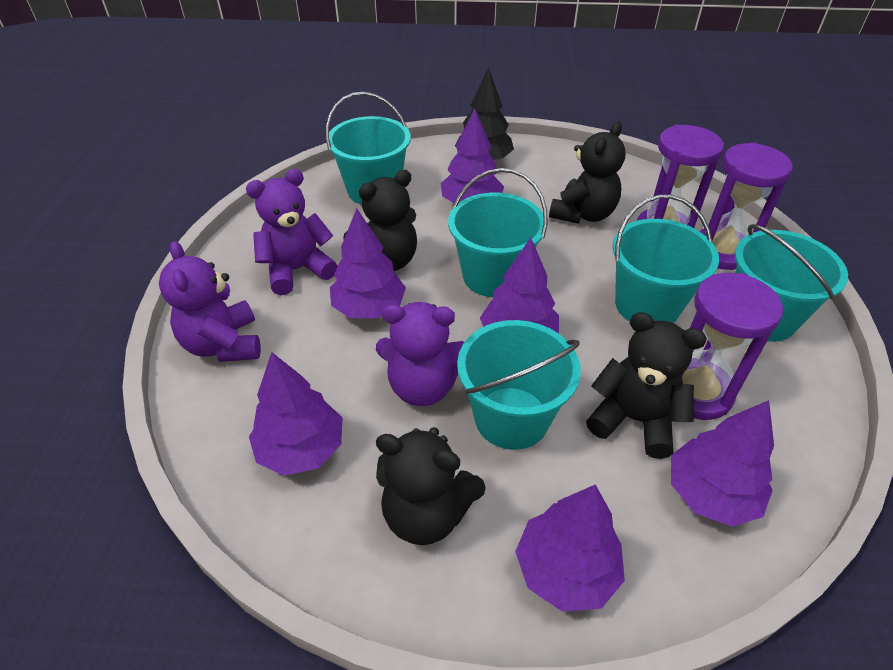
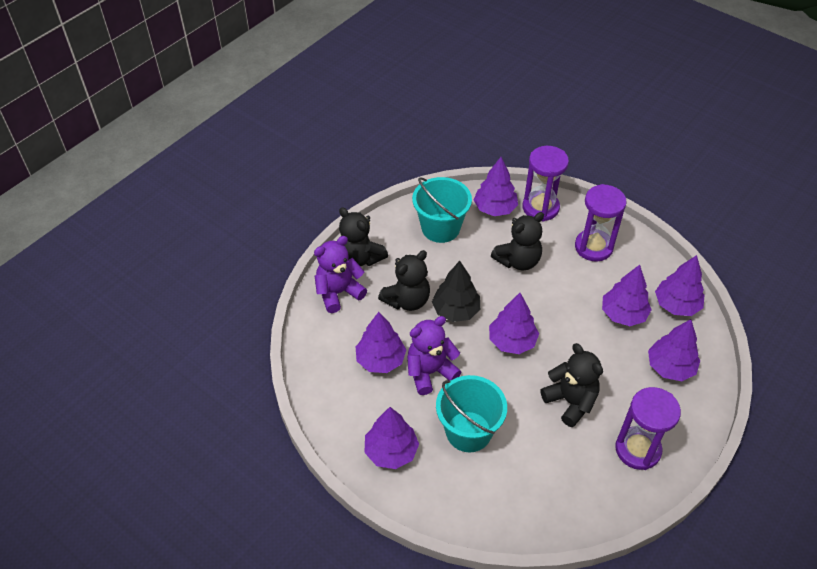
purple teddy bear: 3 -> 2
purple tree: 6 -> 7
turquoise bucket: 5 -> 2

